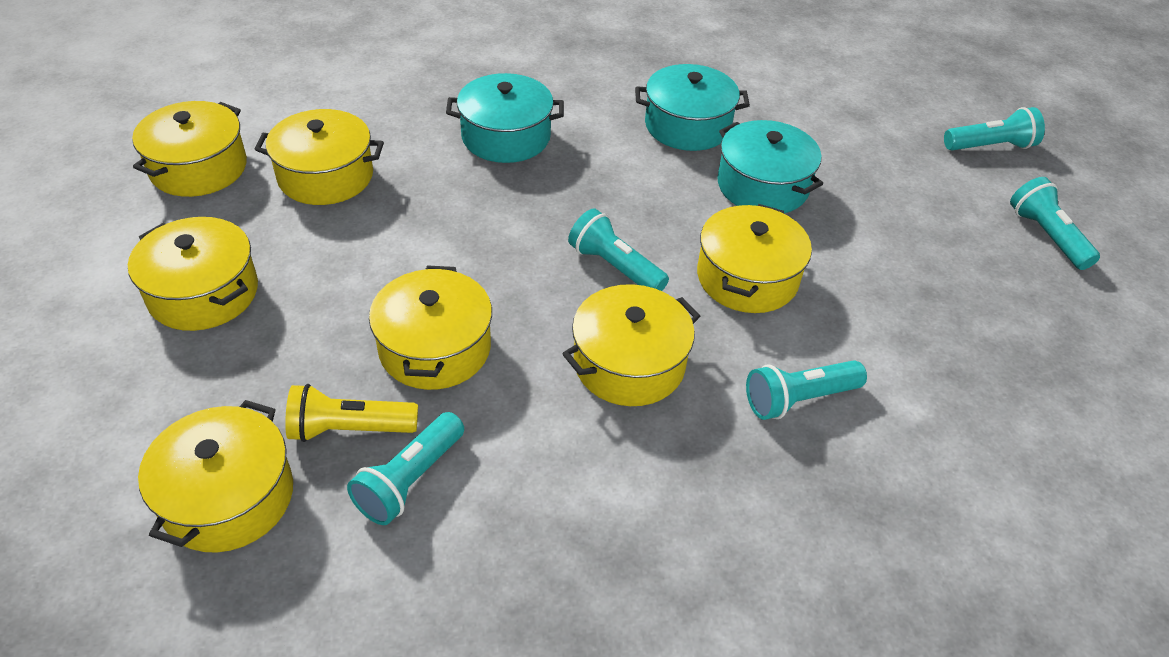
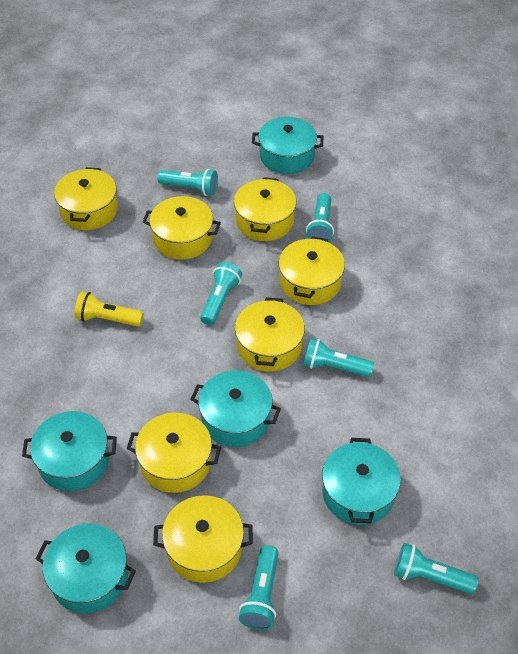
turquoise flashlight: 5 -> 6
turquoise pot: 3 -> 5

